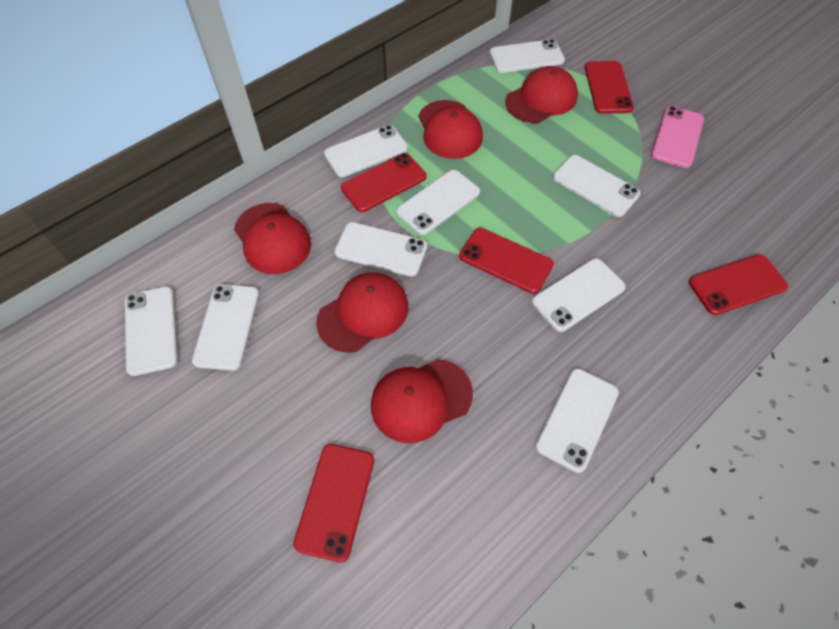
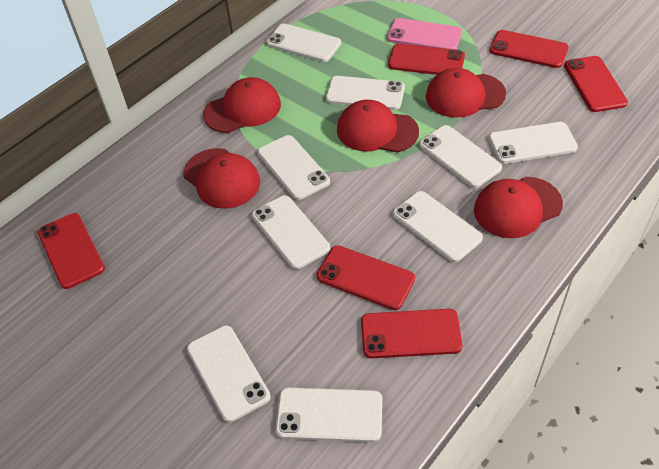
red phone: 5 -> 6

